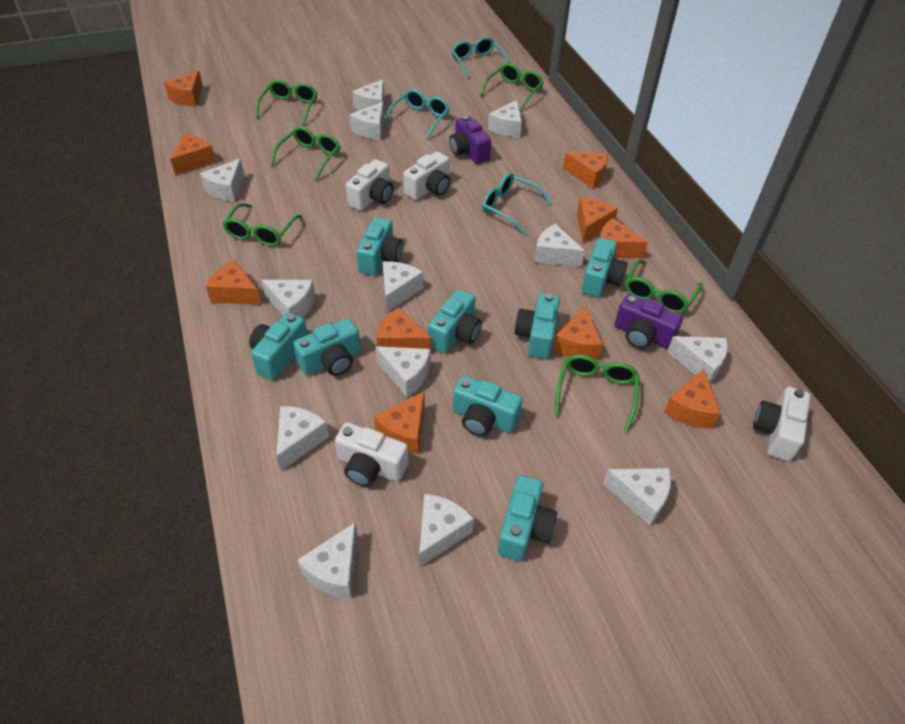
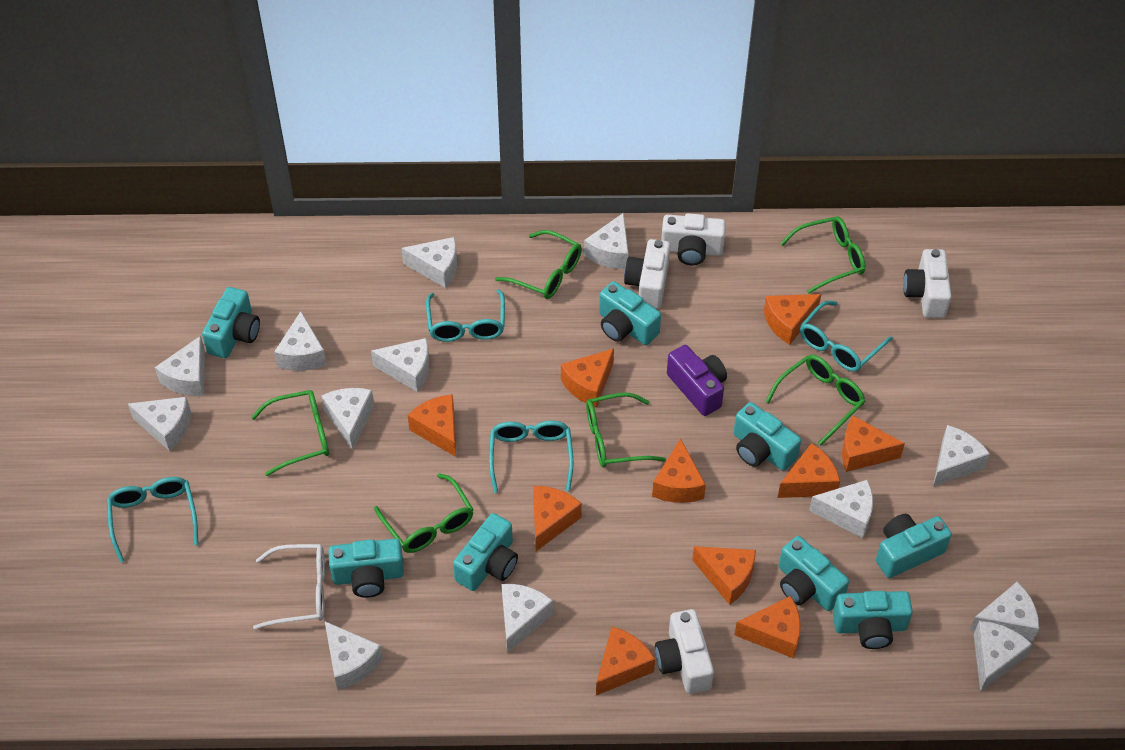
purple camera: 2 -> 1
turquoise glasses: 3 -> 4
white glasses: 0 -> 1

